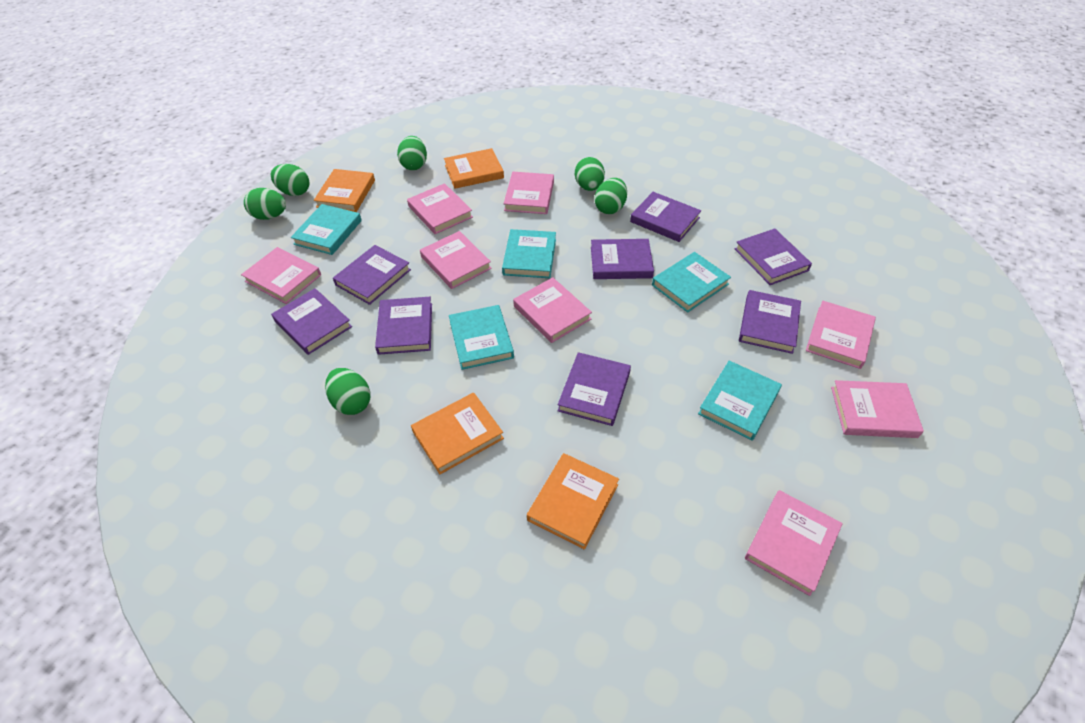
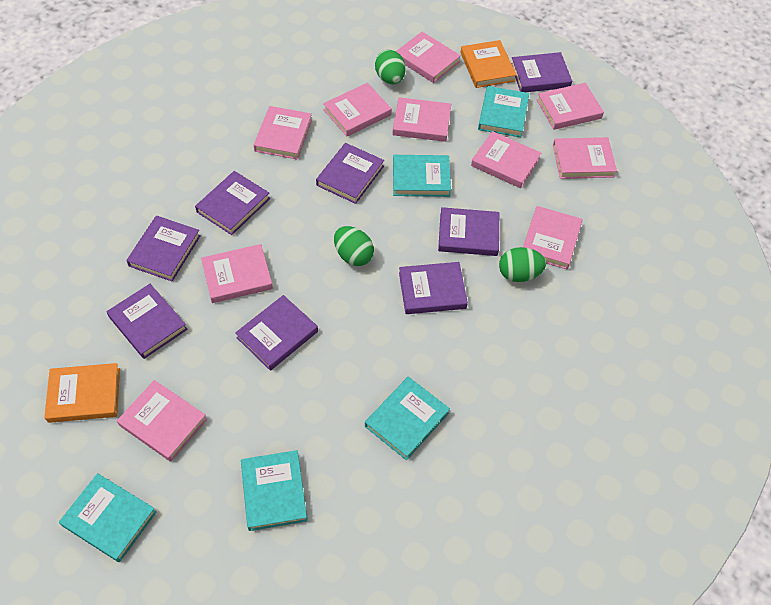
green egg: 6 -> 3
orange book: 4 -> 2
pink book: 8 -> 10

